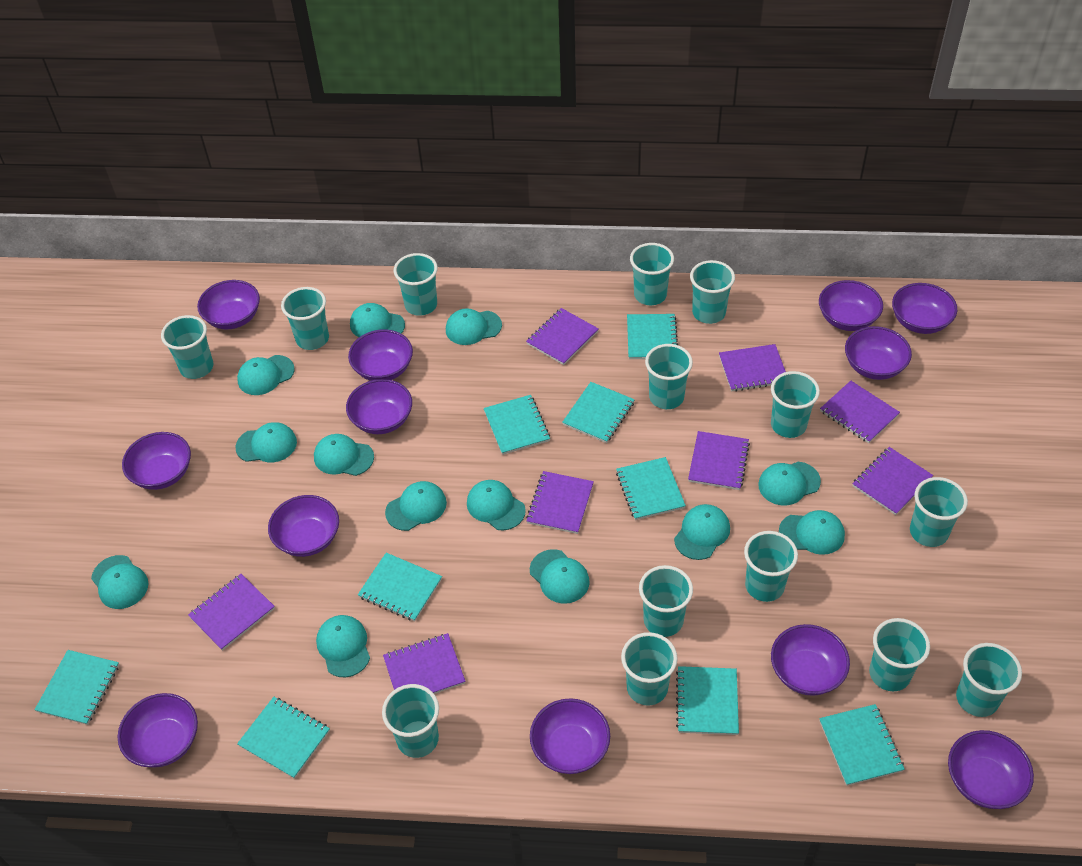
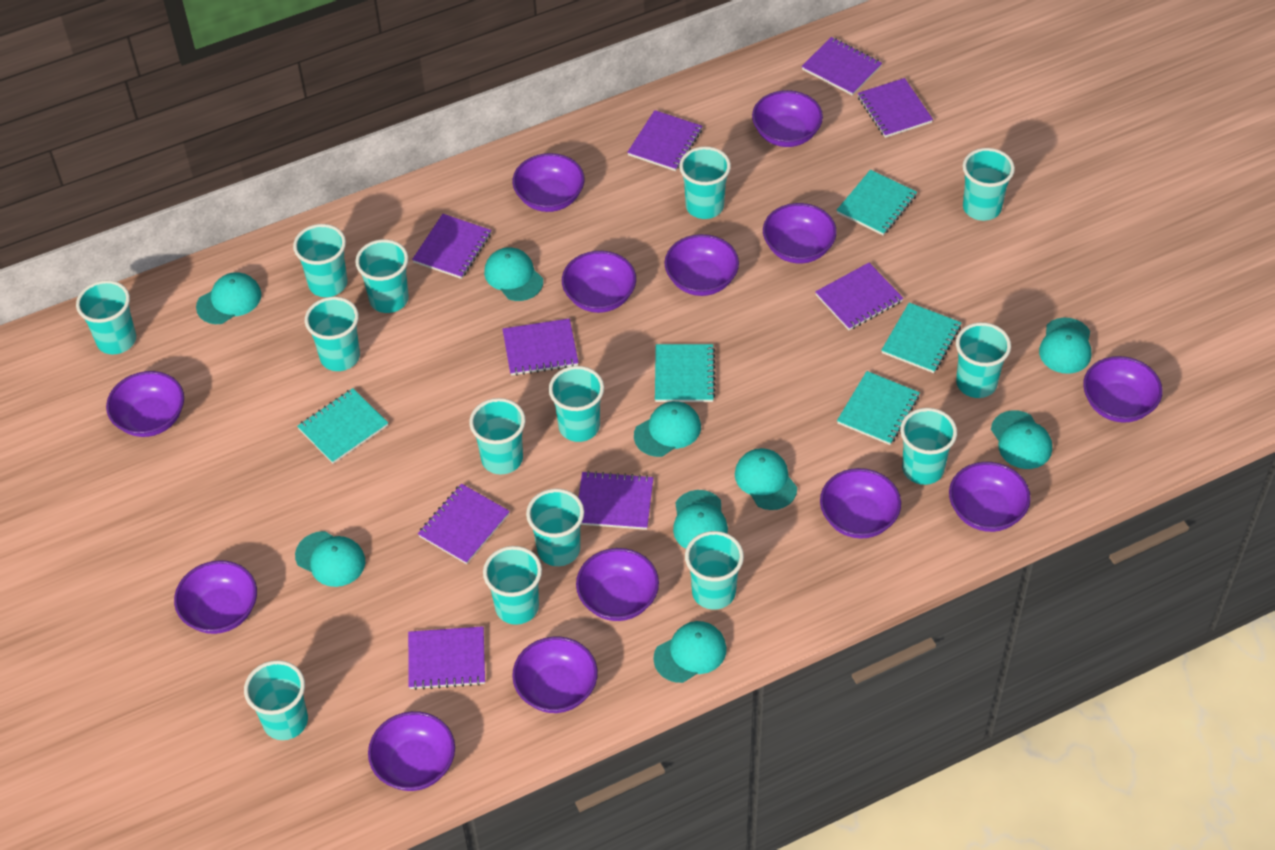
purple bowl: 12 -> 13
purple notebook: 8 -> 9
turquoise cap: 13 -> 9
turquoise notebook: 9 -> 5

